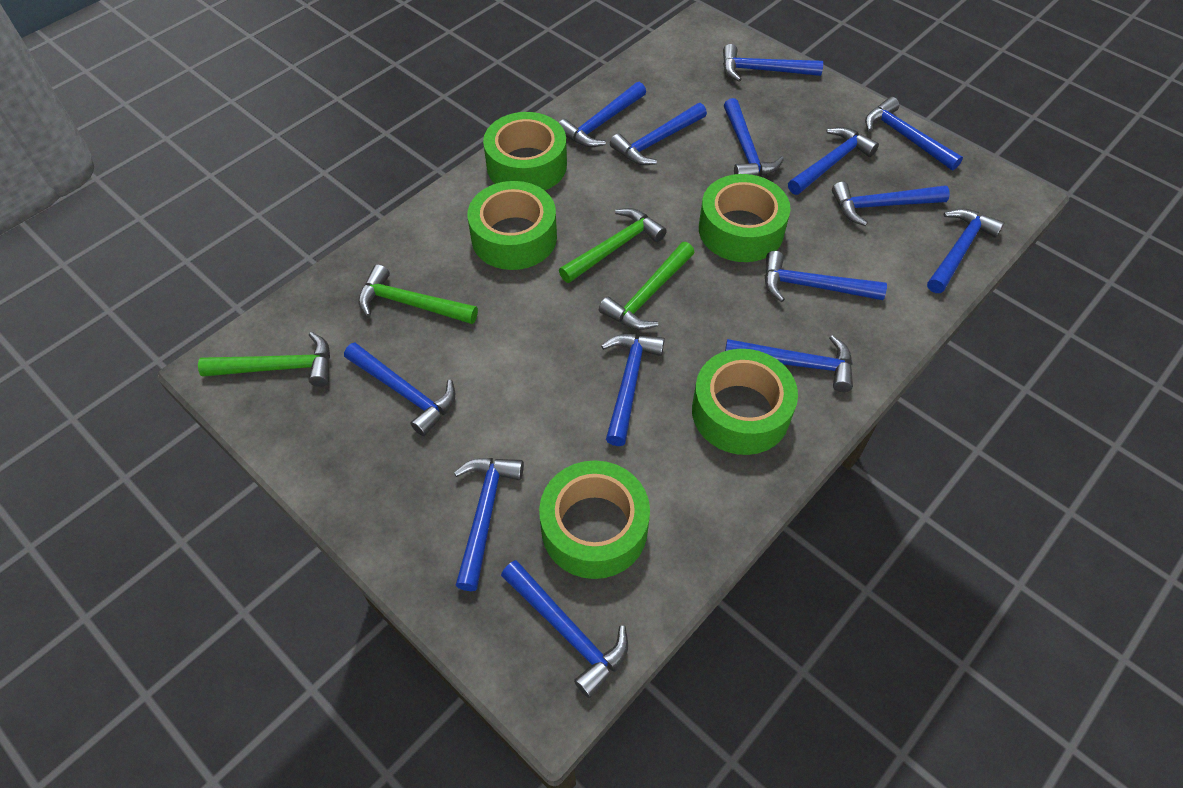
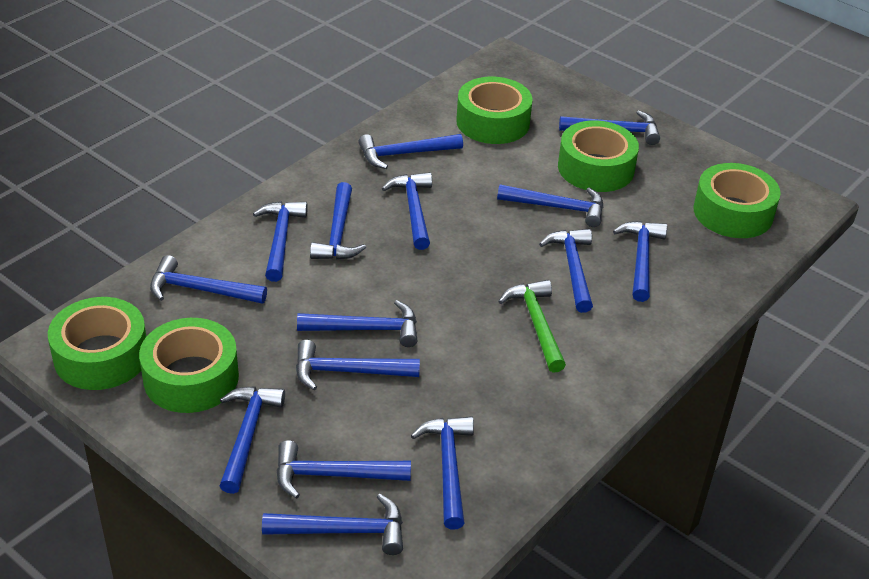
blue hammer: 14 -> 15
green hammer: 4 -> 1

